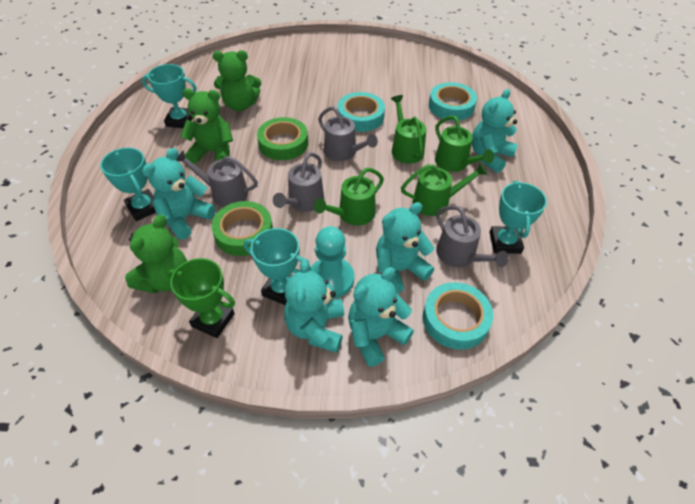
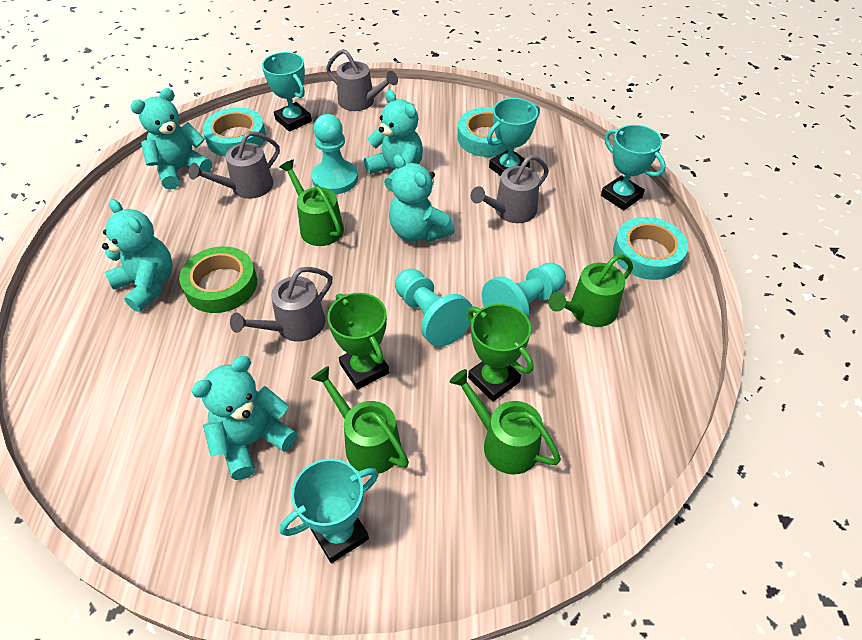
green tape: 2 -> 1
green teddy bear: 3 -> 0
green trophy: 1 -> 2
turquoise pawn: 1 -> 3

